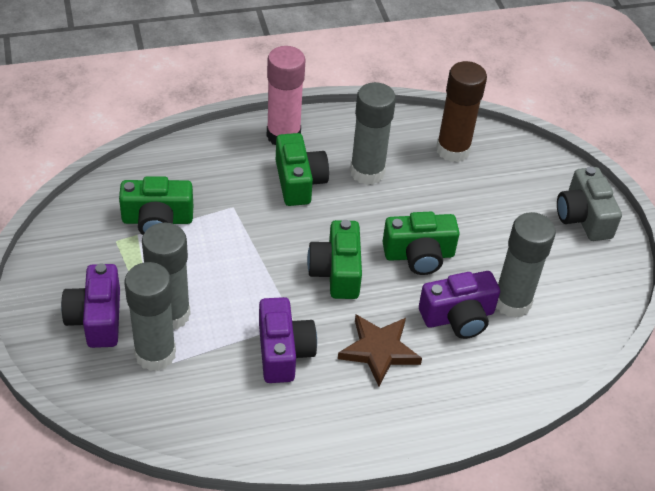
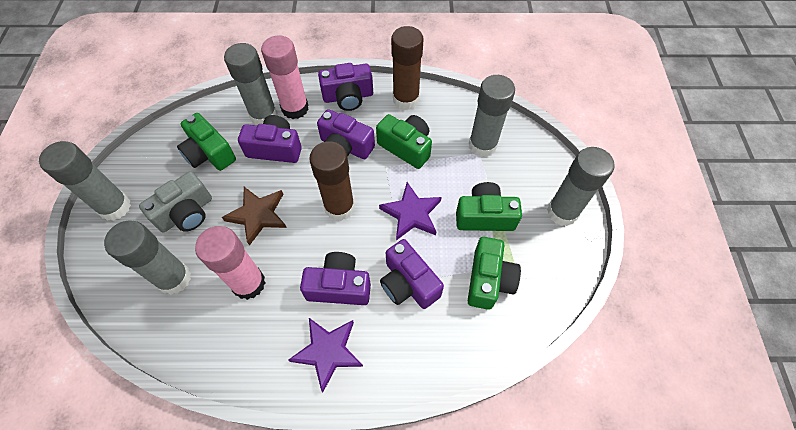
brown glue stick: 1 -> 2
grey glue stick: 4 -> 5
pink glue stick: 1 -> 2
purple camera: 3 -> 5
purple star: 0 -> 2

